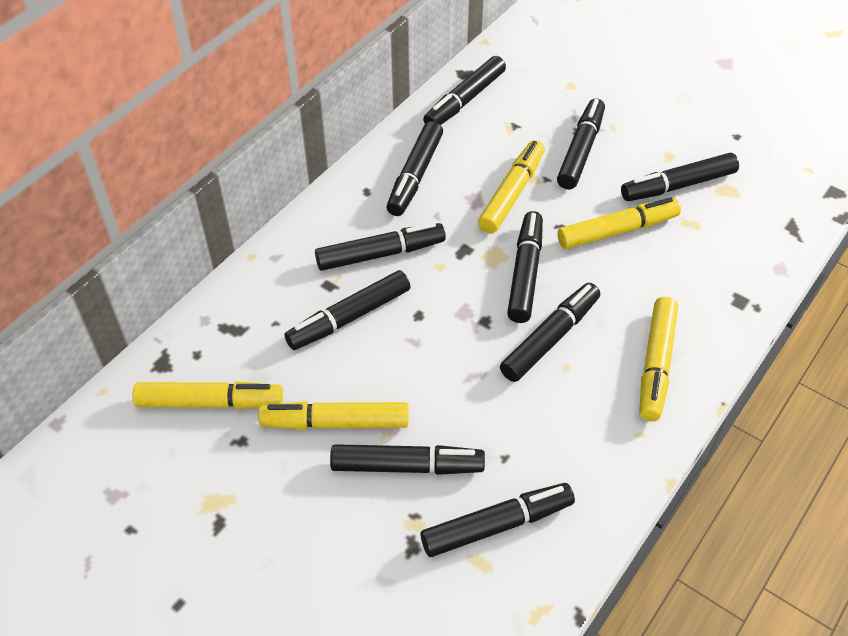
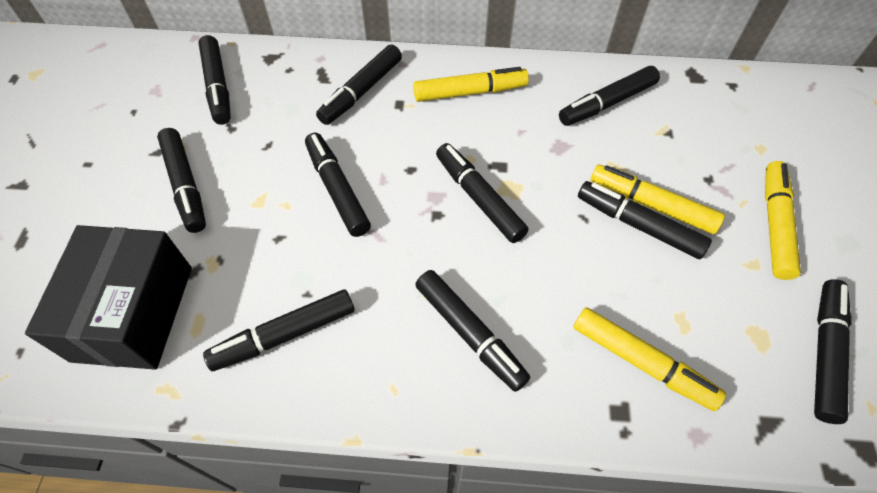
black box: 0 -> 1
yellow marker: 5 -> 4

